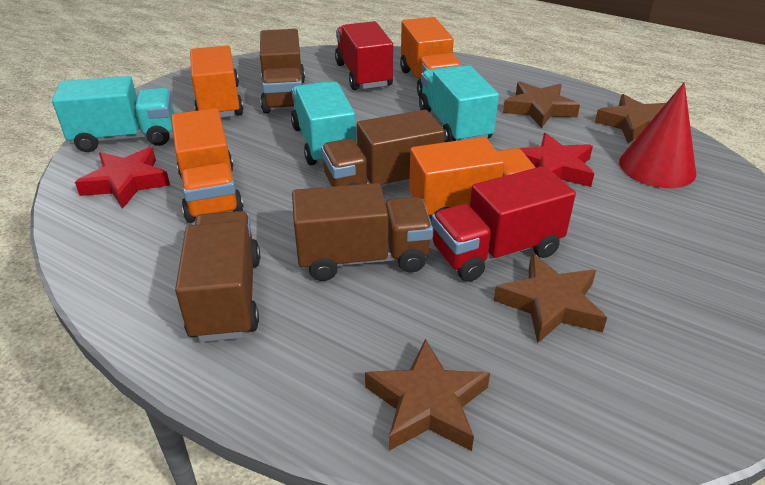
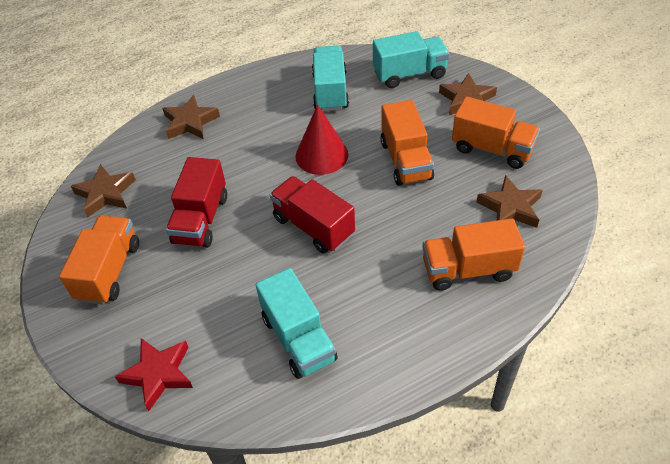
brown truck: 4 -> 0
red star: 2 -> 1

